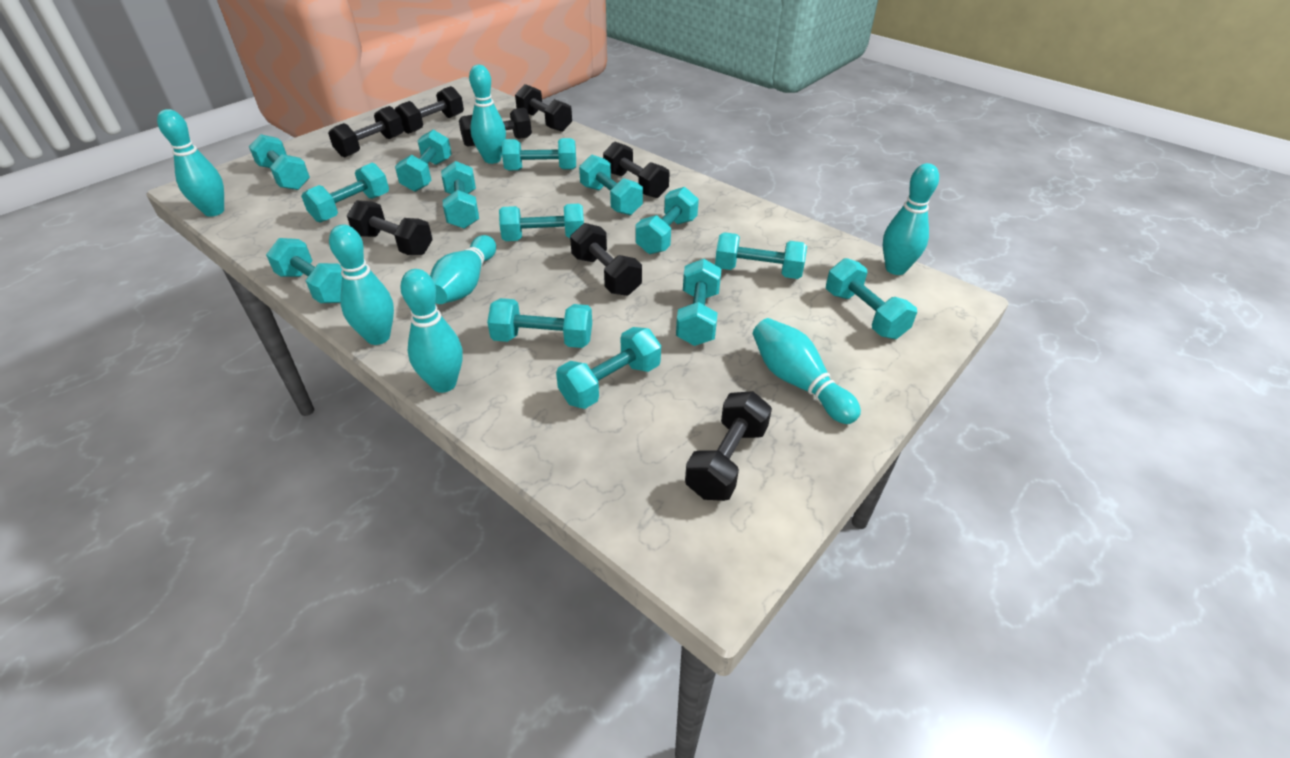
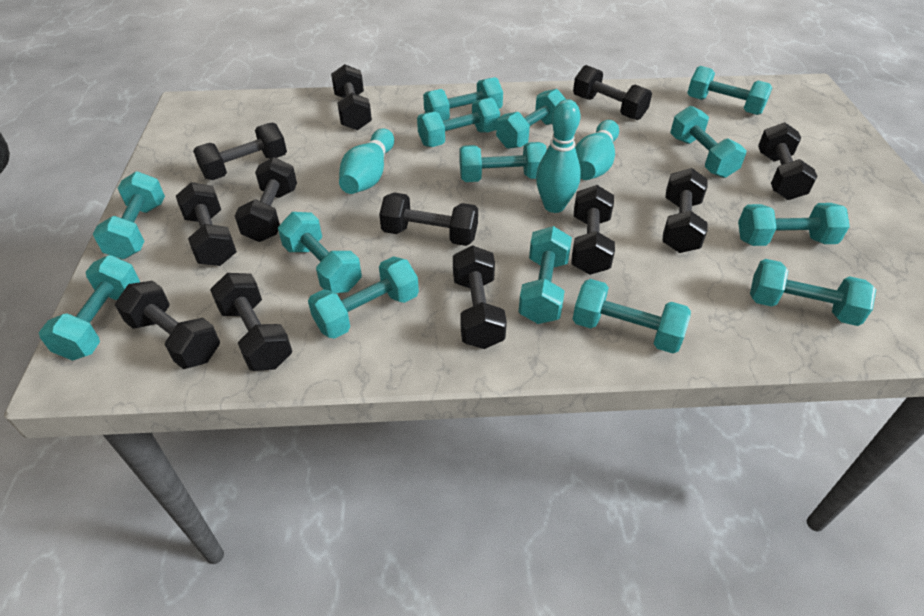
black dumbbell: 8 -> 12
turquoise bowling pin: 7 -> 3

